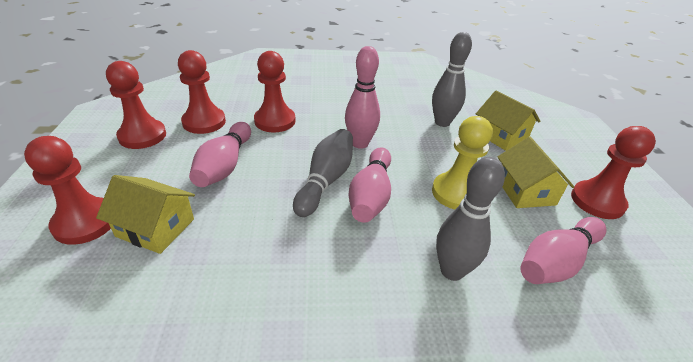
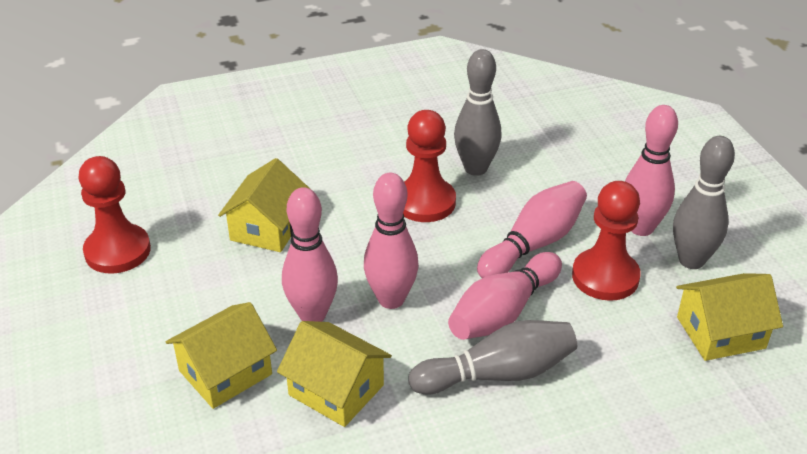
pink bowling pin: 4 -> 5
red pawn: 5 -> 3
yellow house: 3 -> 4
yellow pawn: 1 -> 0

